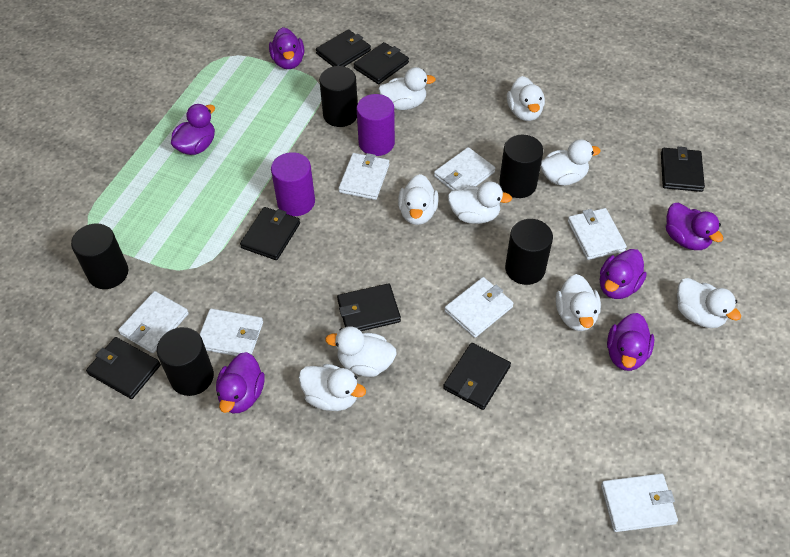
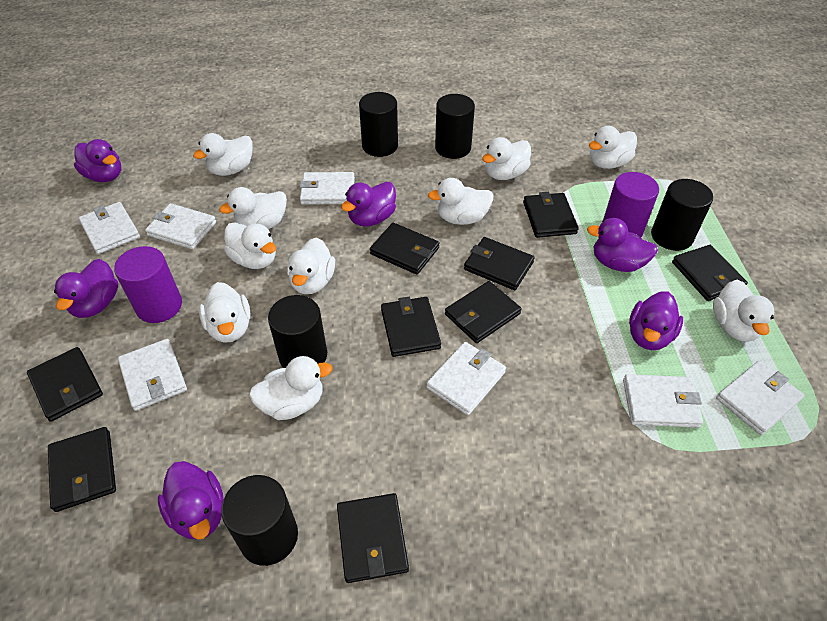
black wallet: 7 -> 9
white duck: 9 -> 10

